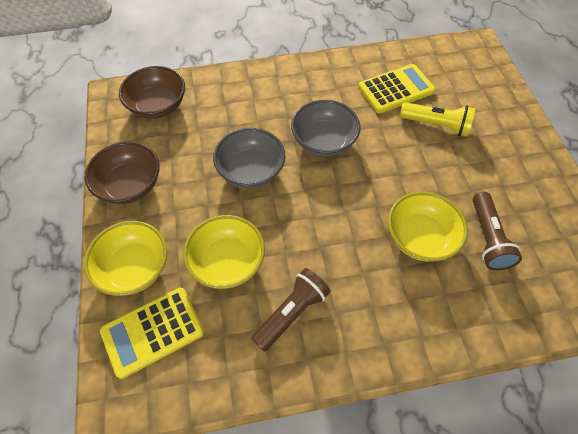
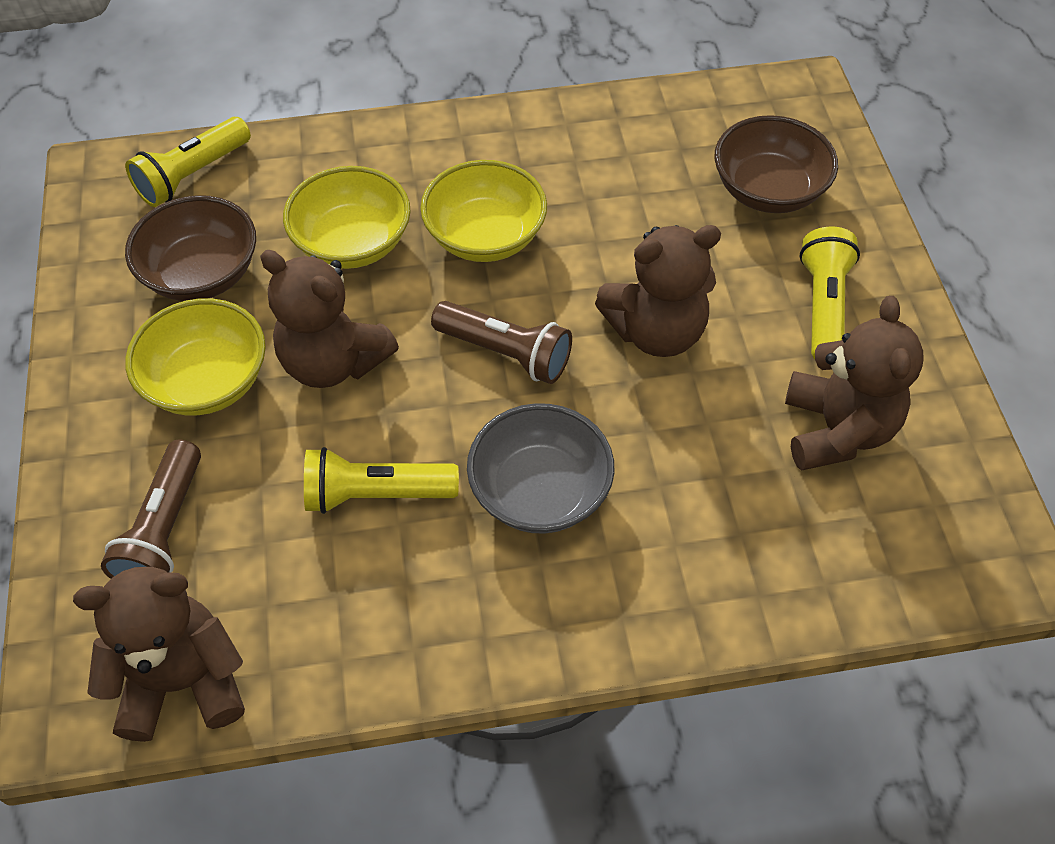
brown teddy bear: 0 -> 4
grey bowl: 2 -> 1
yellow calculator: 2 -> 0
yellow flashlight: 1 -> 3

